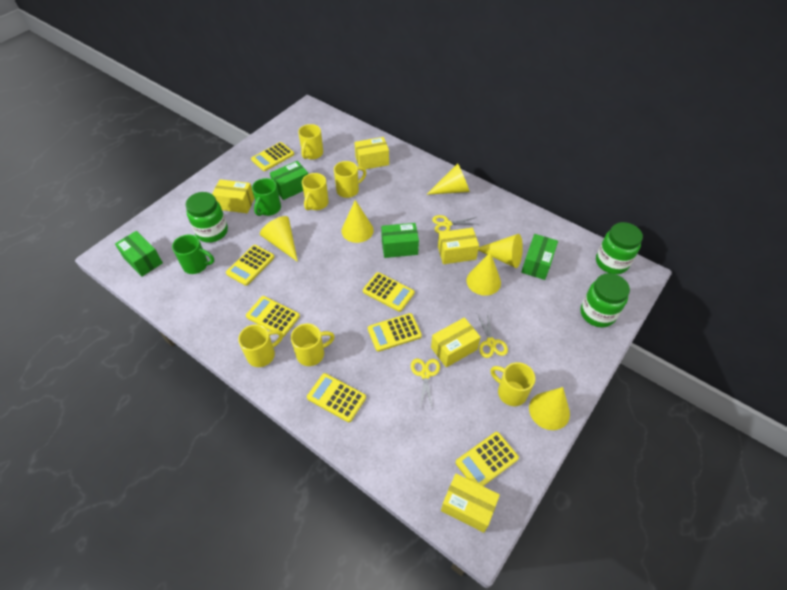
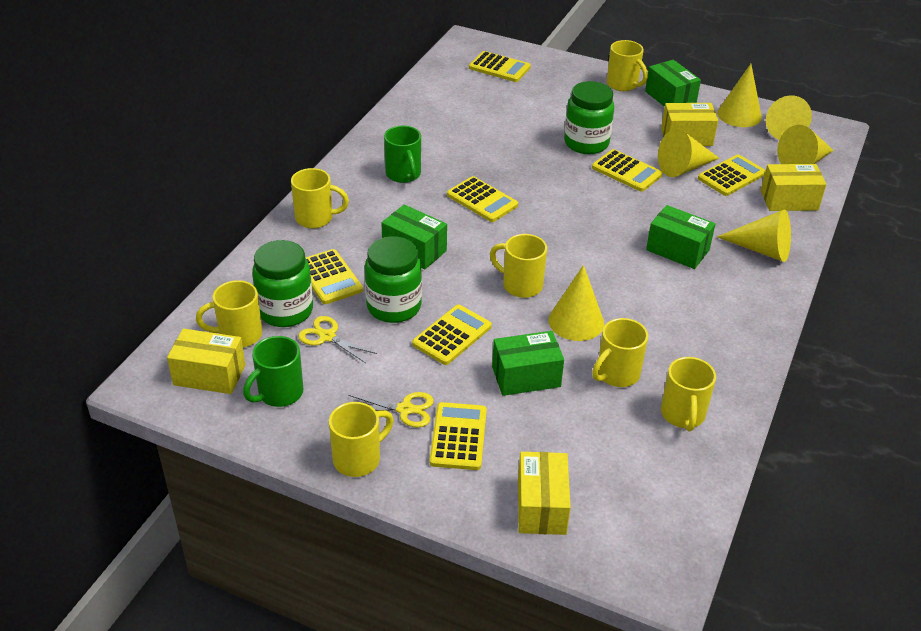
yellow box: 5 -> 4
yellow mug: 6 -> 7
yellow scissors: 3 -> 2

